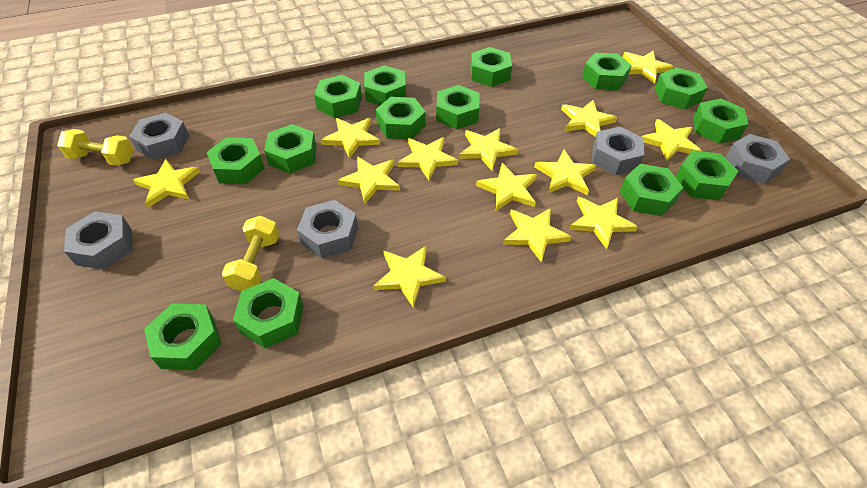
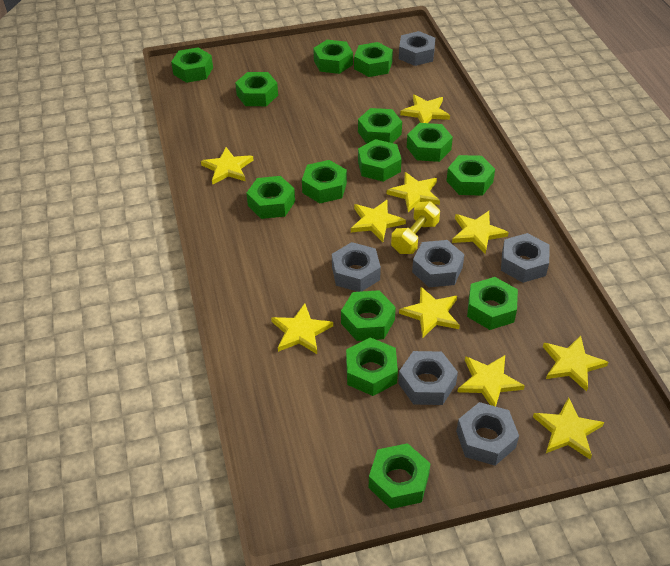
grey nut: 5 -> 6
yellow dumbbell: 2 -> 1
yellow star: 13 -> 10

